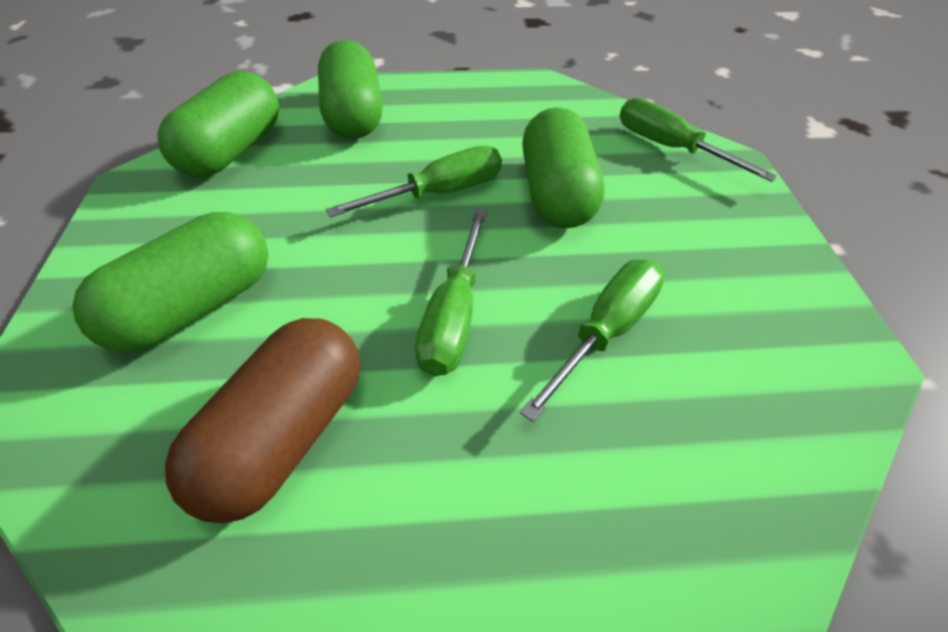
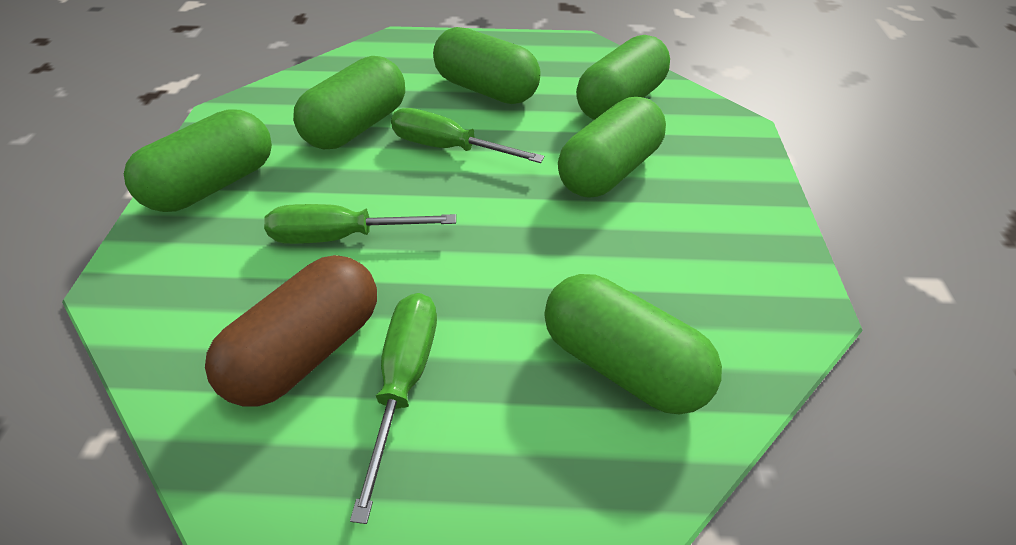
green capsule: 4 -> 6
green screwdriver: 4 -> 3

